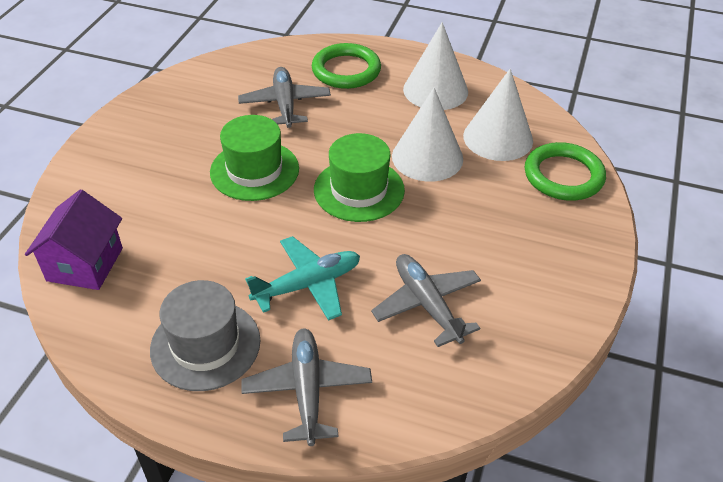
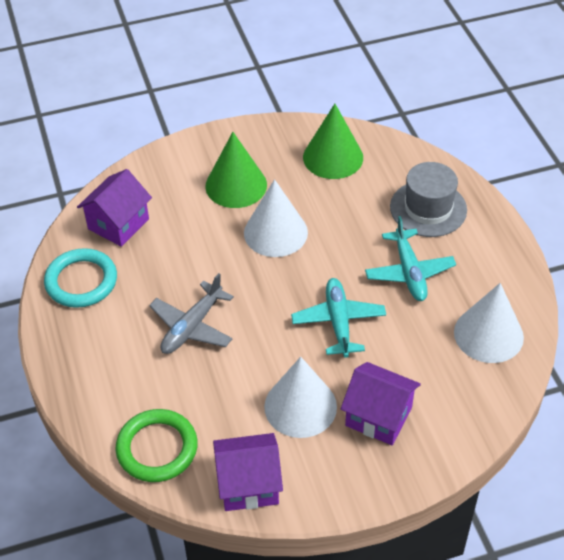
green cone: 0 -> 2
green hat: 2 -> 0
green ring: 2 -> 1
grey plane: 3 -> 1
purple house: 1 -> 3
turquoise plane: 1 -> 2
turquoise ring: 0 -> 1

